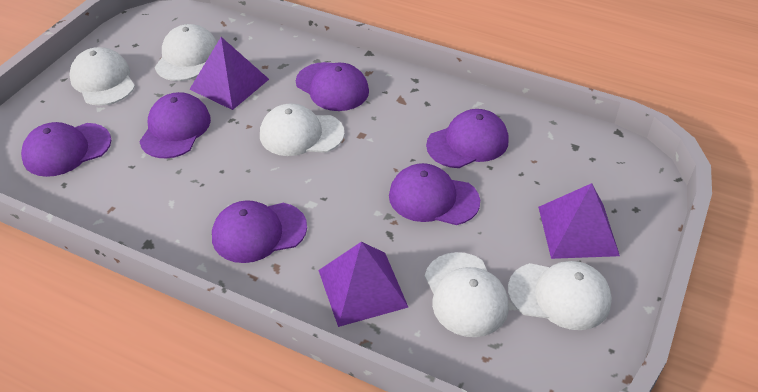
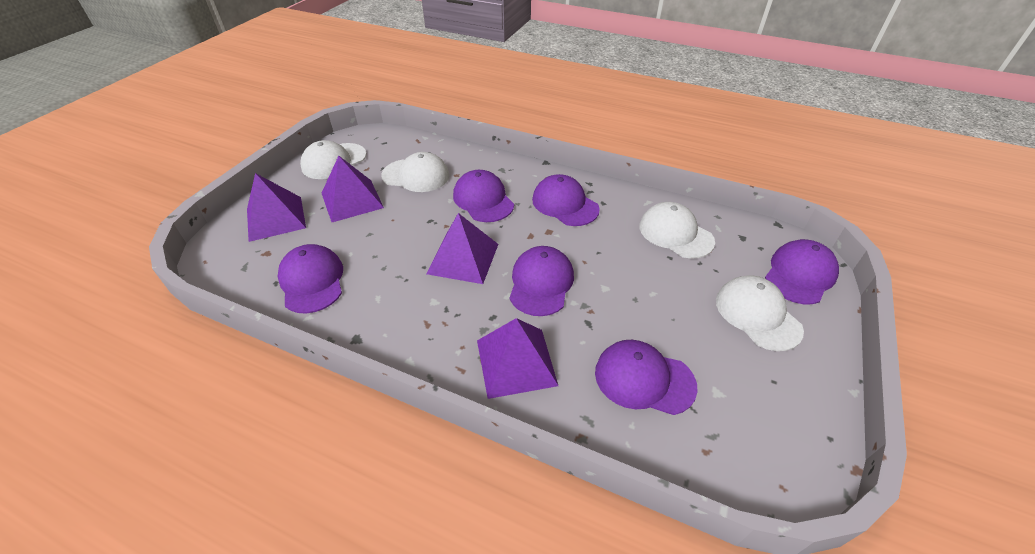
purple pyramid: 3 -> 4
white cap: 5 -> 4

